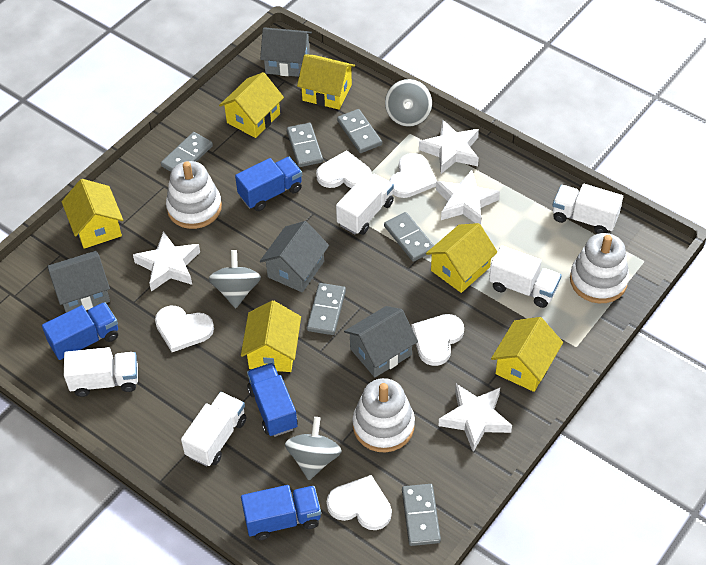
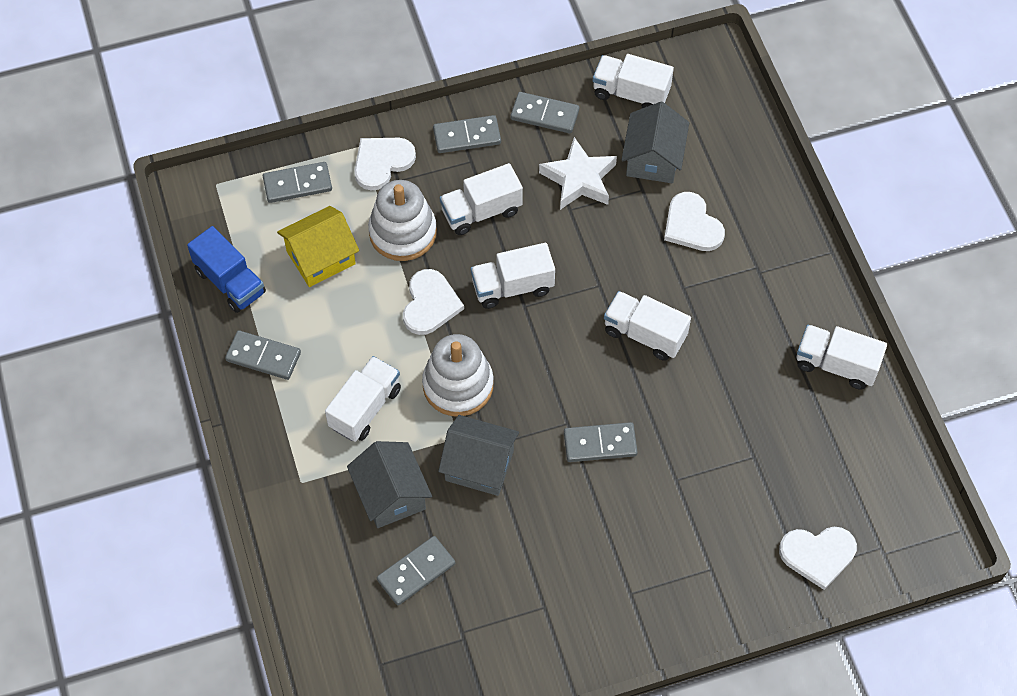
blue truck: 4 -> 1
grey house: 4 -> 3
grey spinning top: 3 -> 0
white heart: 5 -> 4
white stacking toy: 3 -> 2
white star: 4 -> 1
white truck: 5 -> 6
yellow house: 6 -> 1

